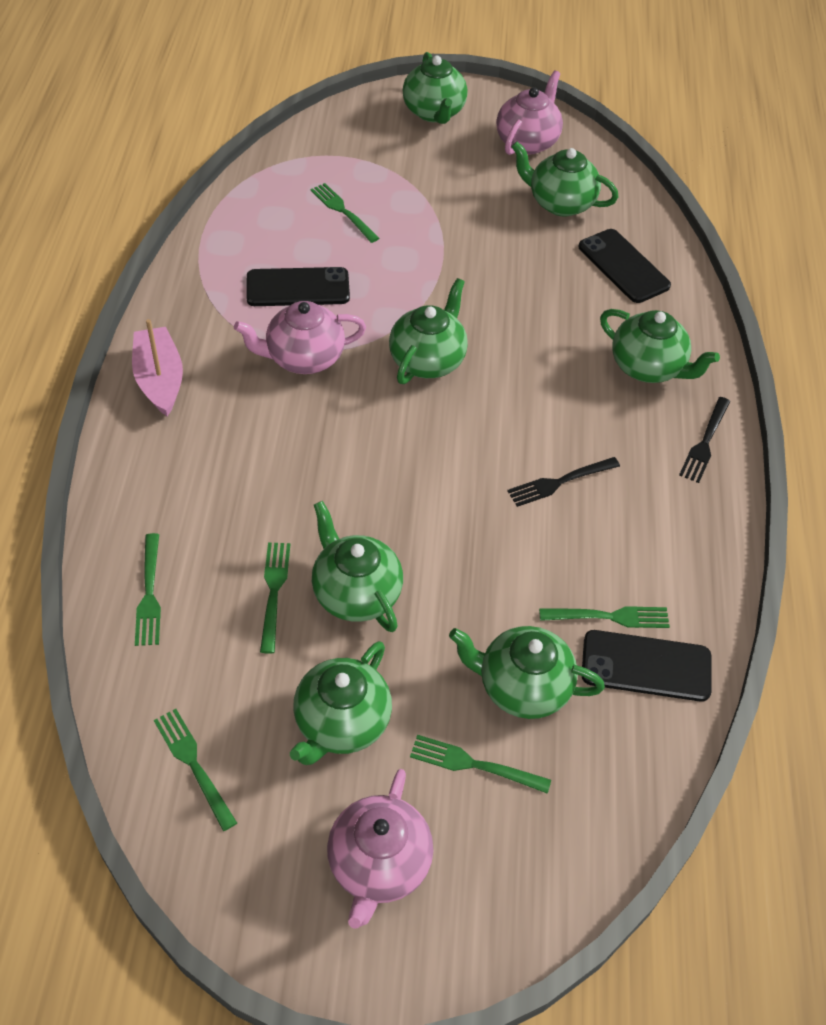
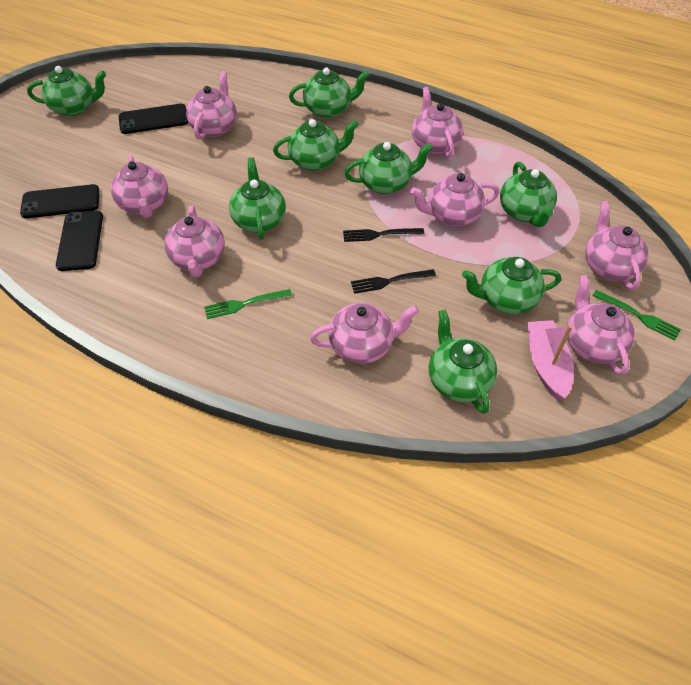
green fork: 6 -> 2
green teapot: 7 -> 8
pink teapot: 3 -> 8

